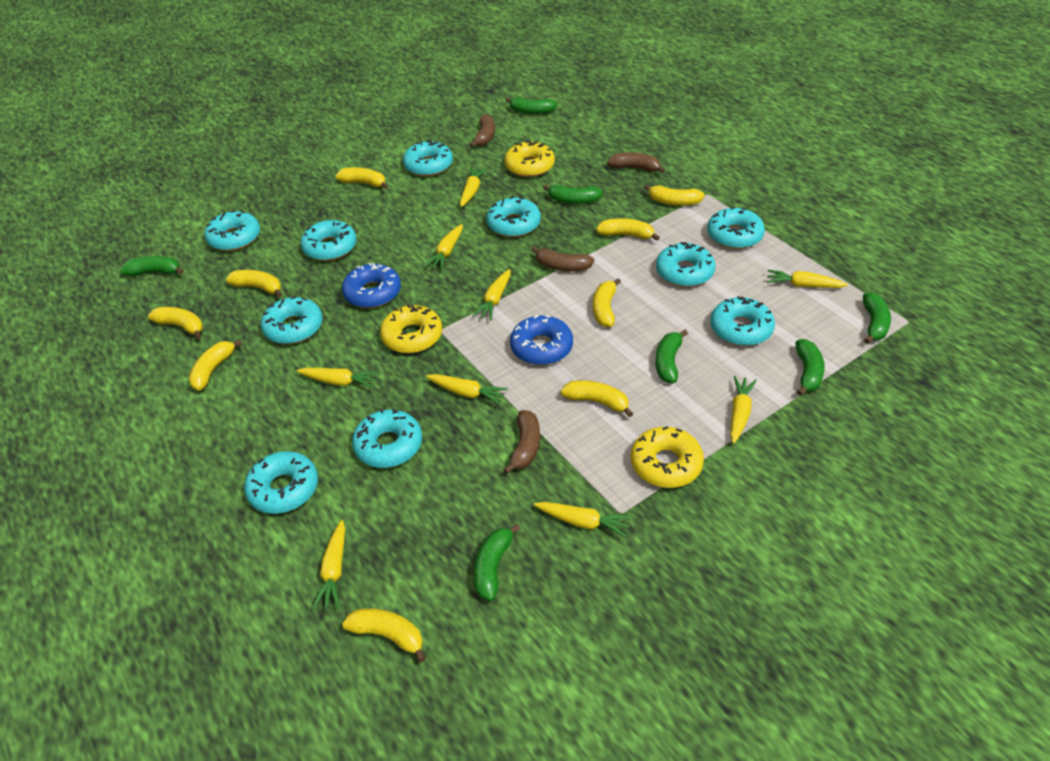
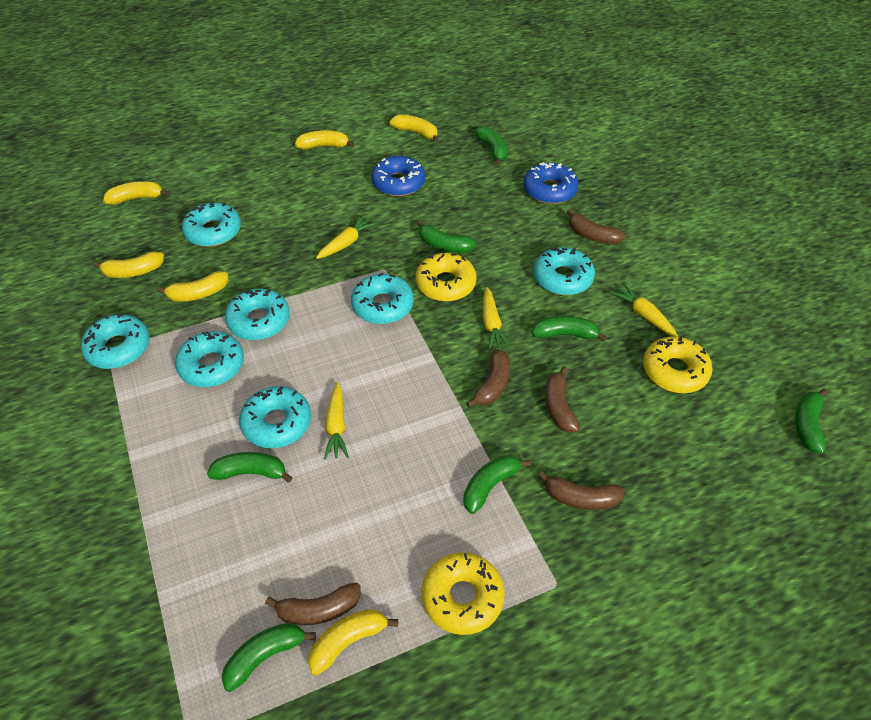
brown banana: 4 -> 5
turquoise donut: 10 -> 7
yellow banana: 9 -> 6
yellow carrot: 9 -> 4

